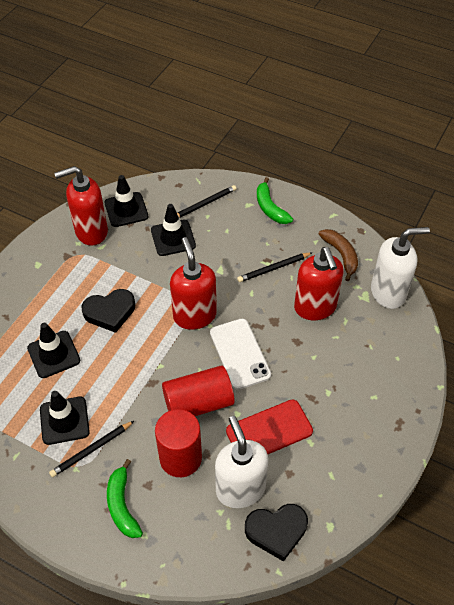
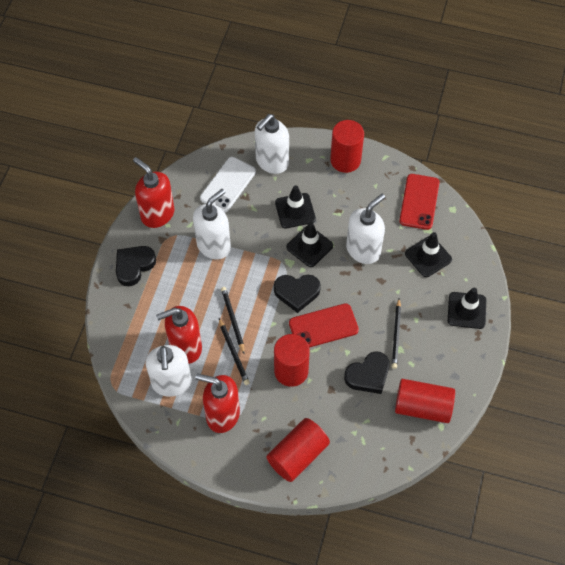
black heart: 2 -> 3
brown banana: 1 -> 0
green banana: 2 -> 0
red cylinder: 2 -> 4
red phone: 1 -> 2
white soap dispenser: 2 -> 4

